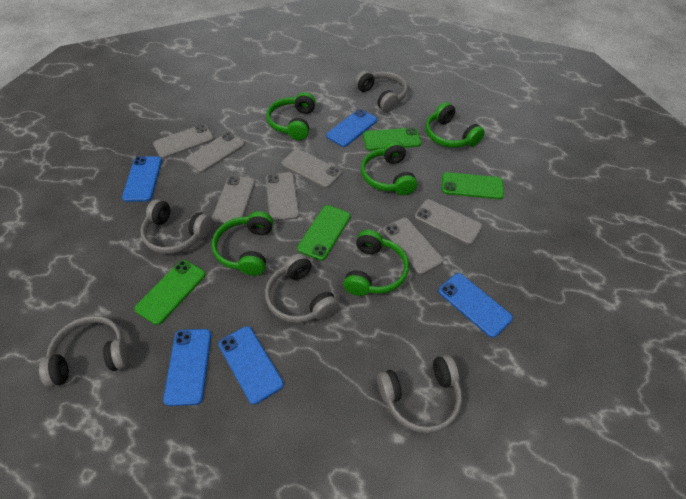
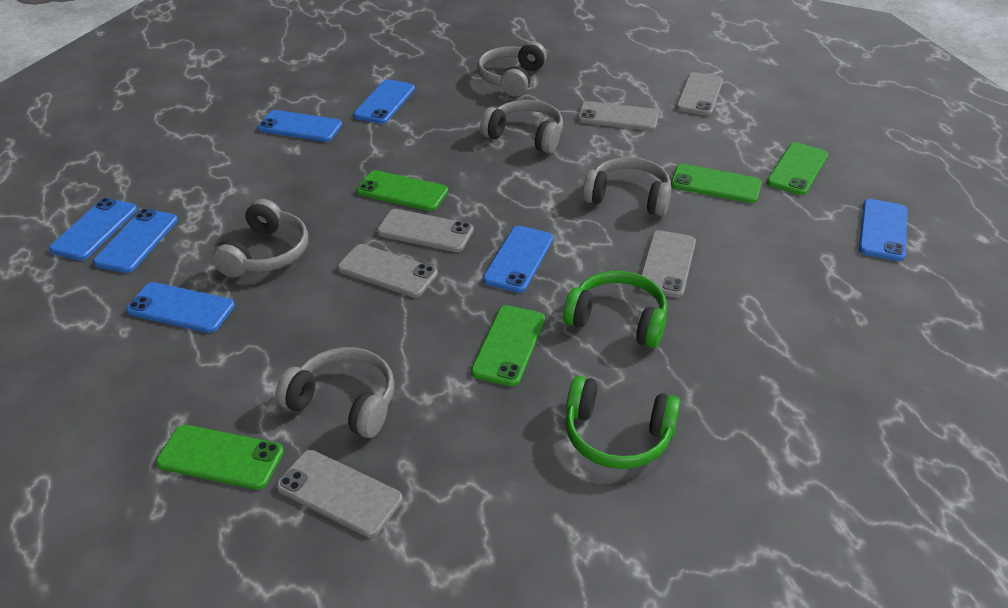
blue phone: 5 -> 7
green headphones: 5 -> 2
green phone: 4 -> 5
grey phone: 7 -> 6

